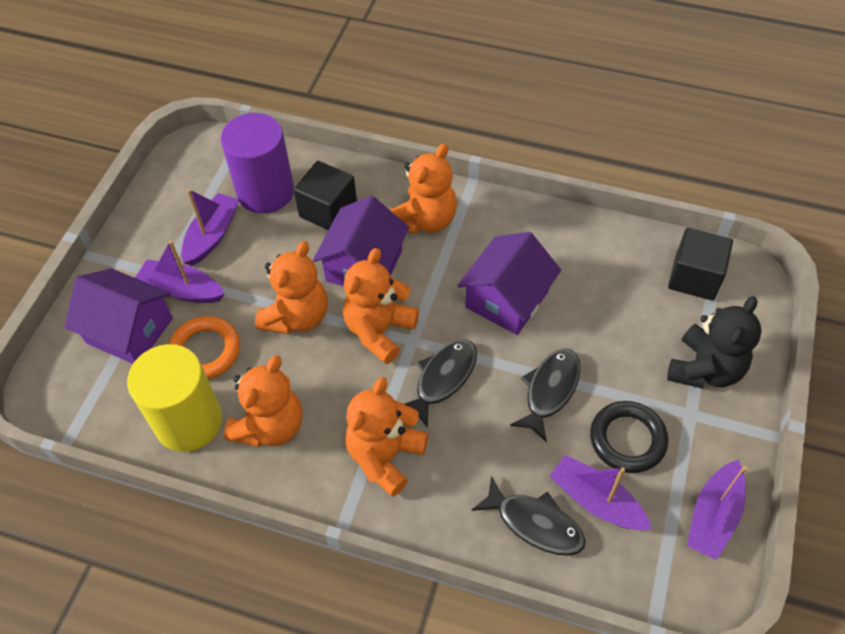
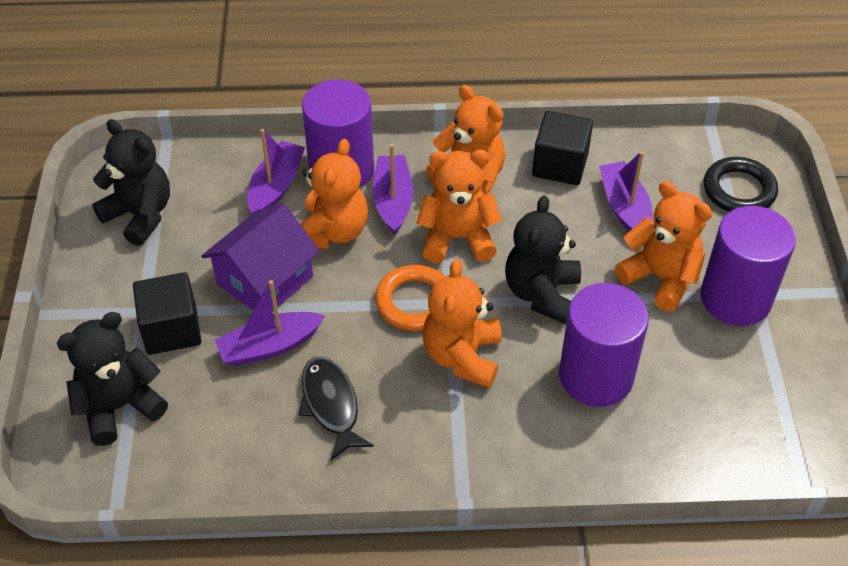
black fish: 3 -> 1
black teddy bear: 1 -> 3
purple cylinder: 1 -> 3
purple house: 3 -> 1
yellow cylinder: 1 -> 0

